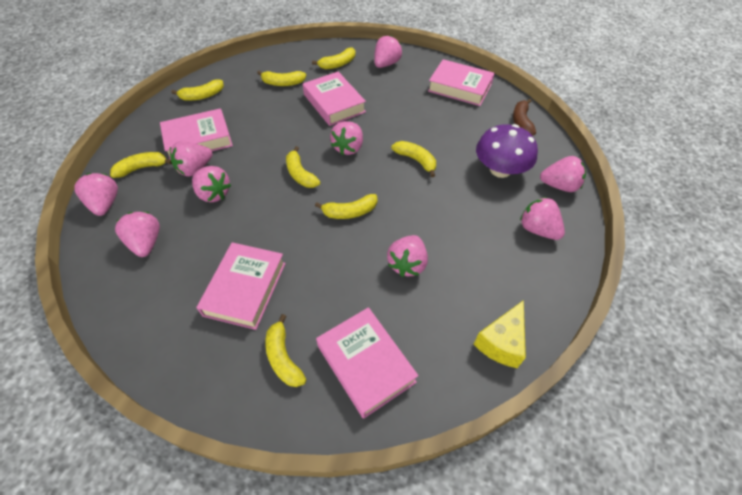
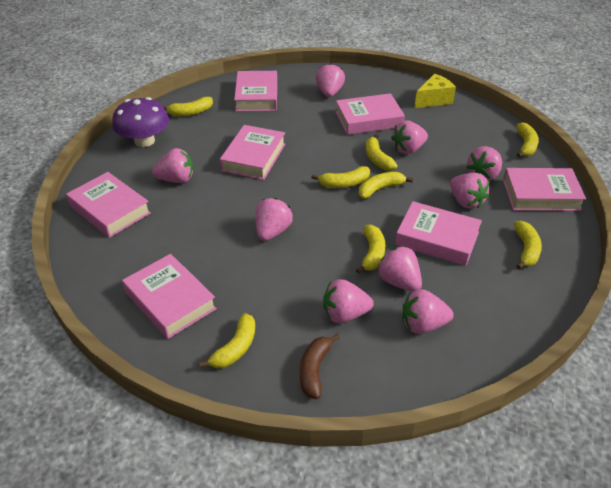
pink book: 5 -> 7

